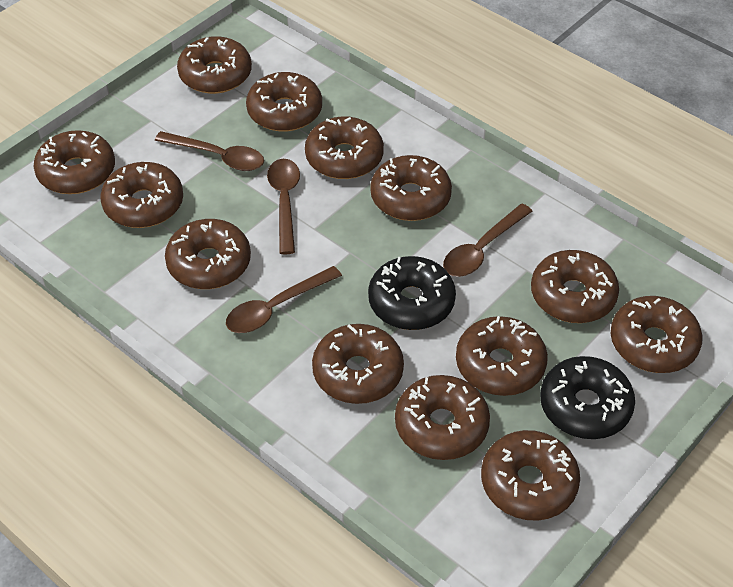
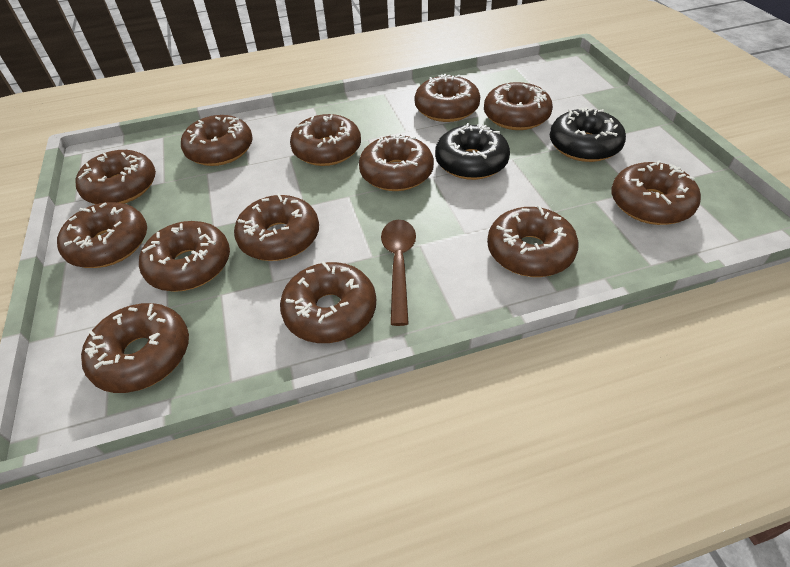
brown spoon: 4 -> 1

